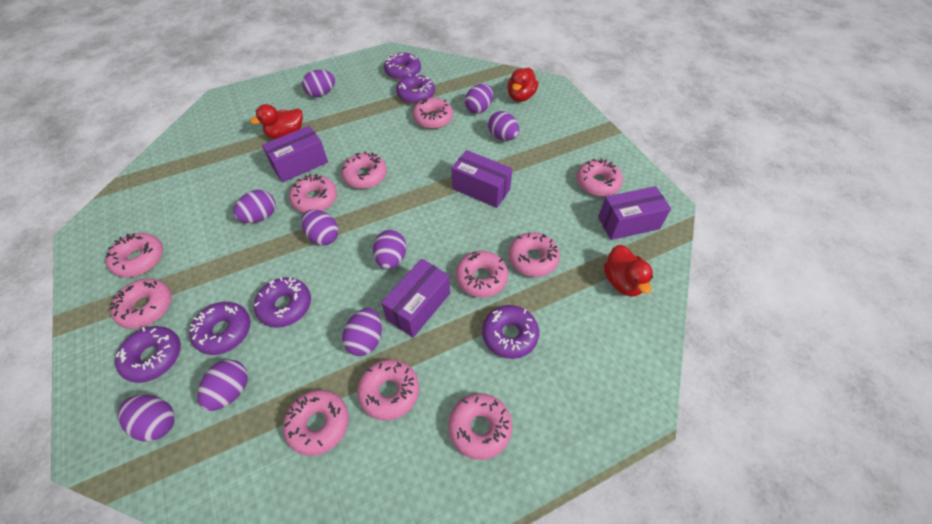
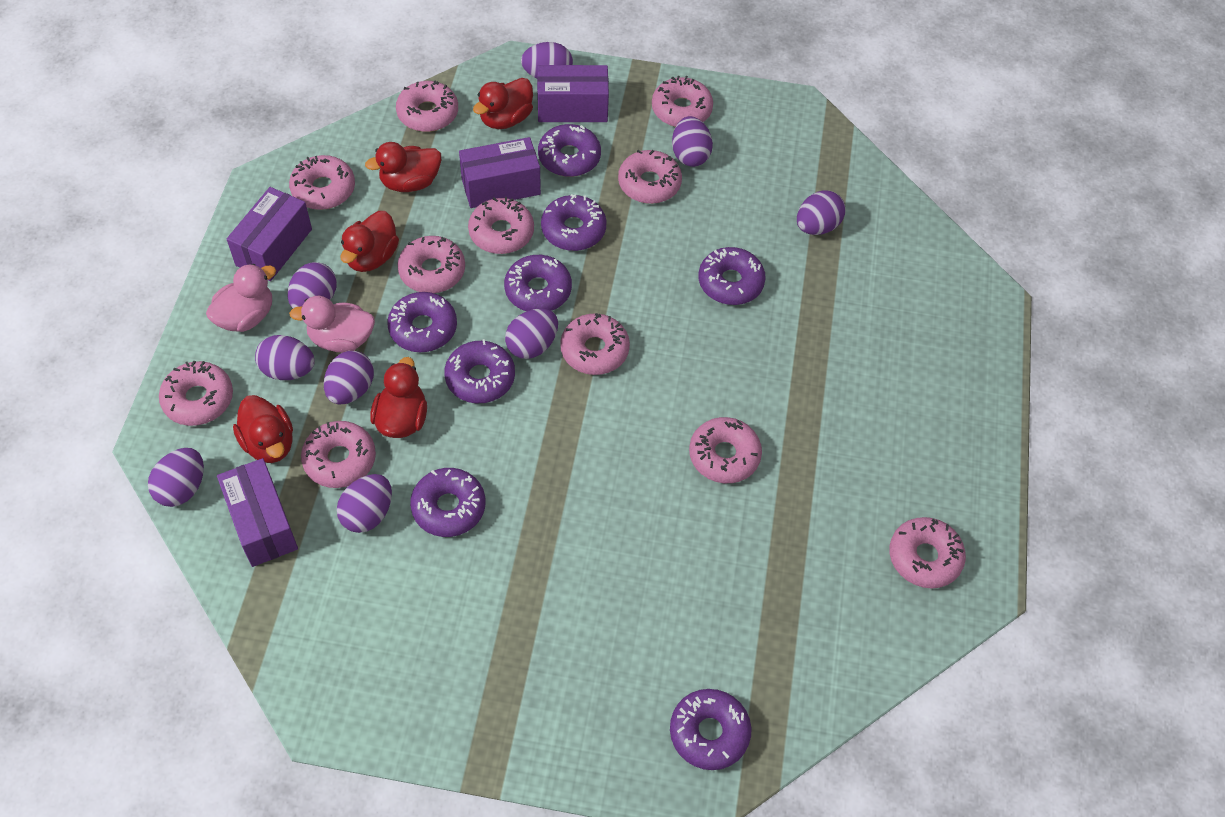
pink duck: 0 -> 2
purple donut: 6 -> 8
red duck: 3 -> 5

